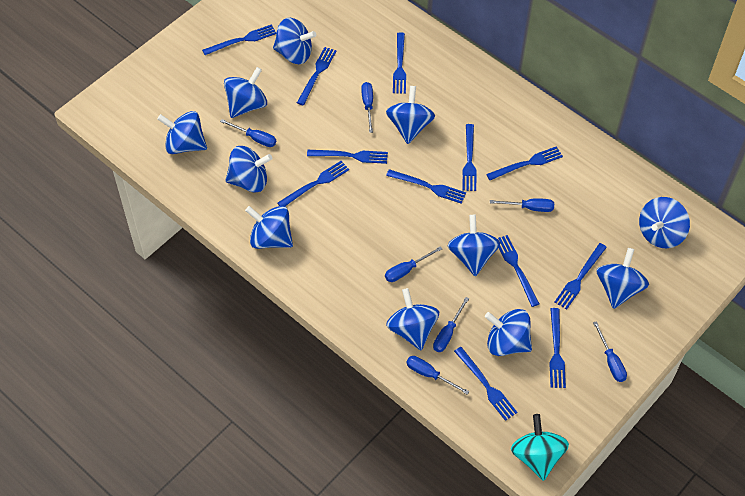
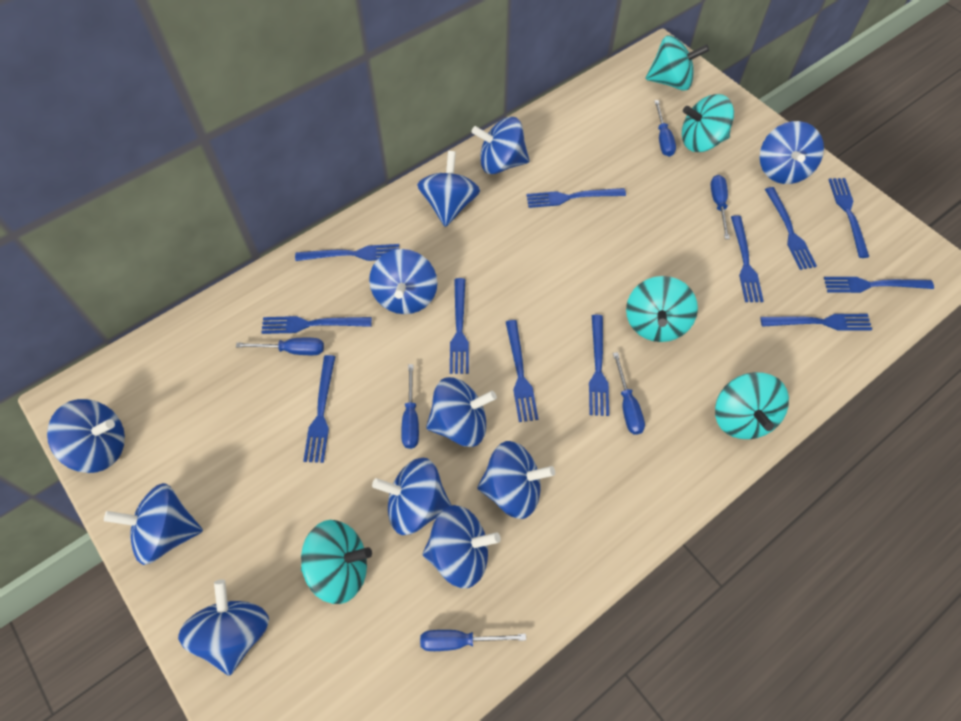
blue screwdriver: 7 -> 6
turquoise spinning top: 1 -> 5

